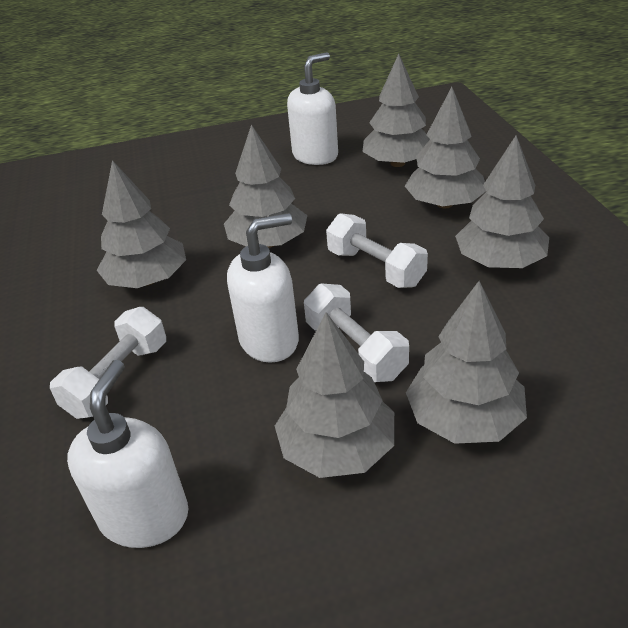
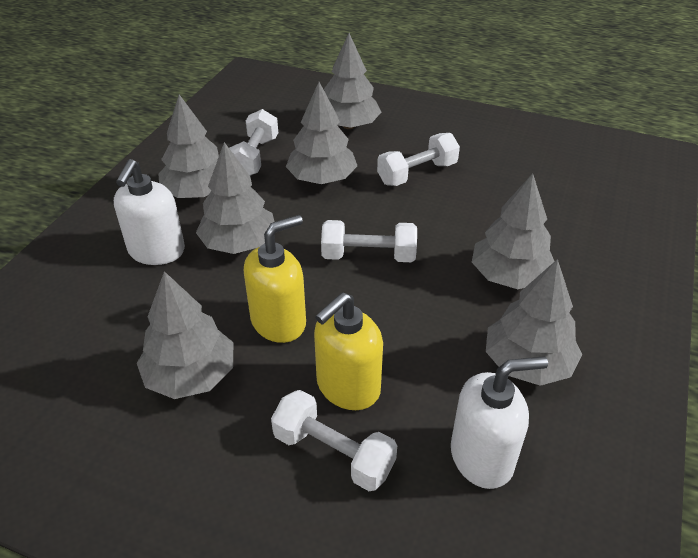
white dumbbell: 3 -> 4
white soap dispenser: 3 -> 2
yellow soap dispenser: 0 -> 2

